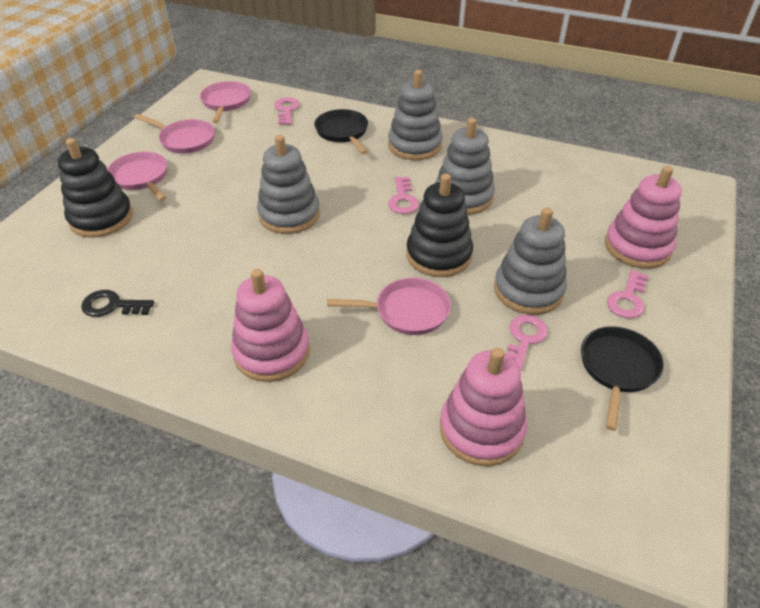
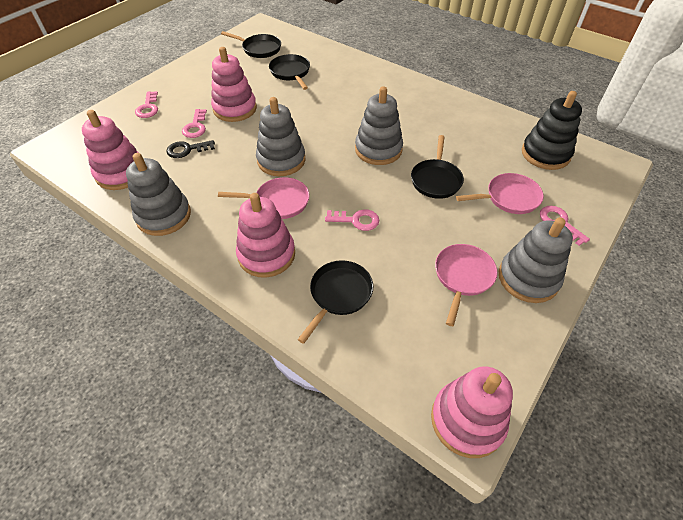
black pan: 2 -> 4
black stacking toy: 2 -> 1
pink pan: 4 -> 3
pink stacking toy: 3 -> 4

